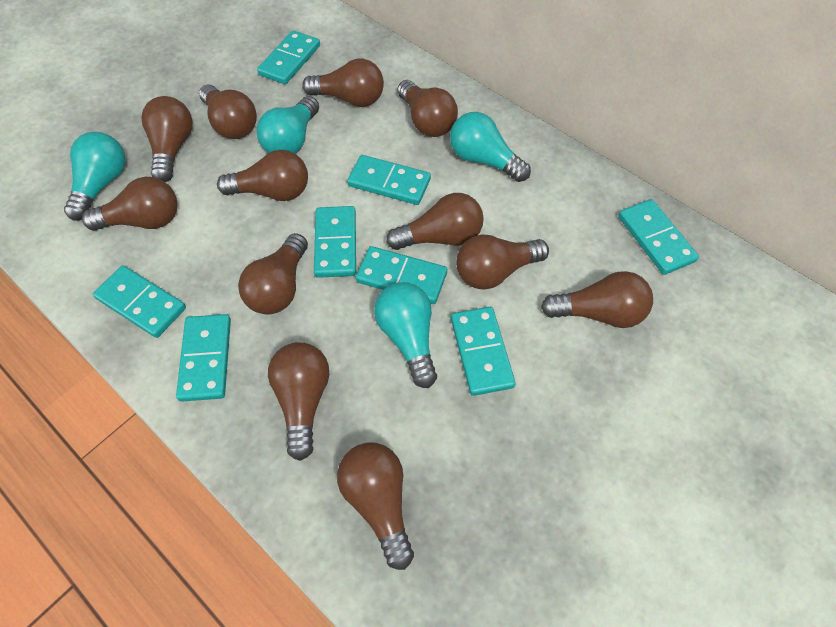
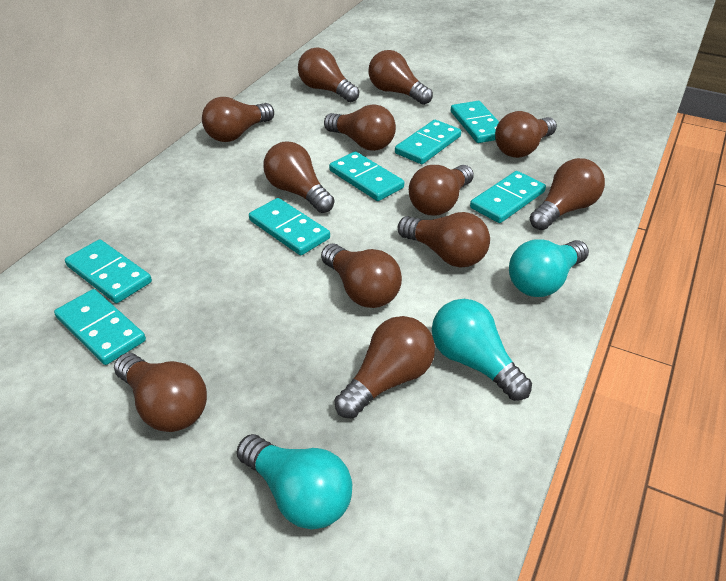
turquoise domino: 8 -> 7
turquoise light bulb: 4 -> 3

